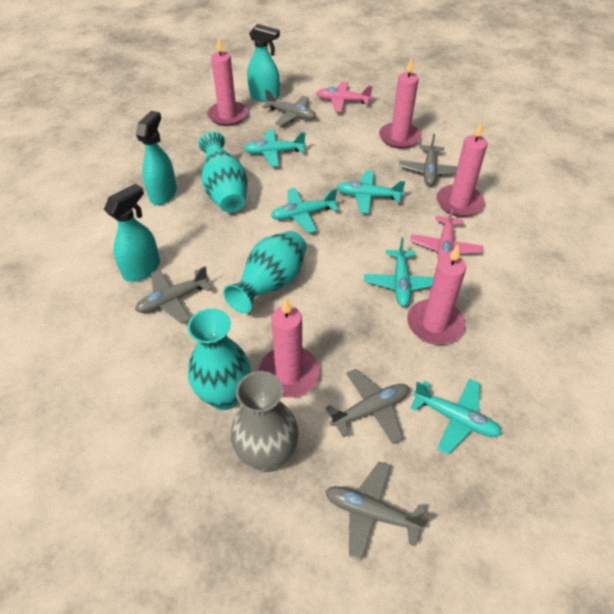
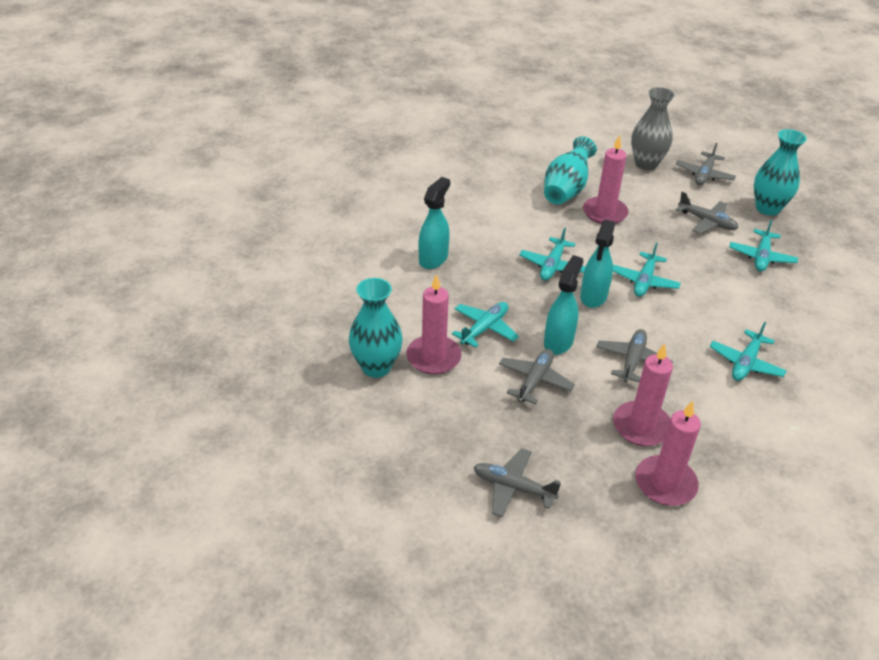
pink candle: 5 -> 4
pink plane: 2 -> 0

